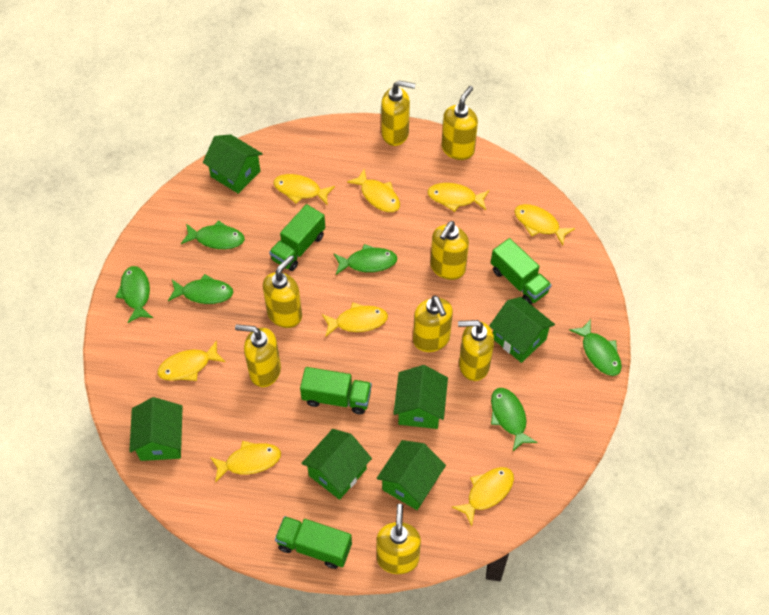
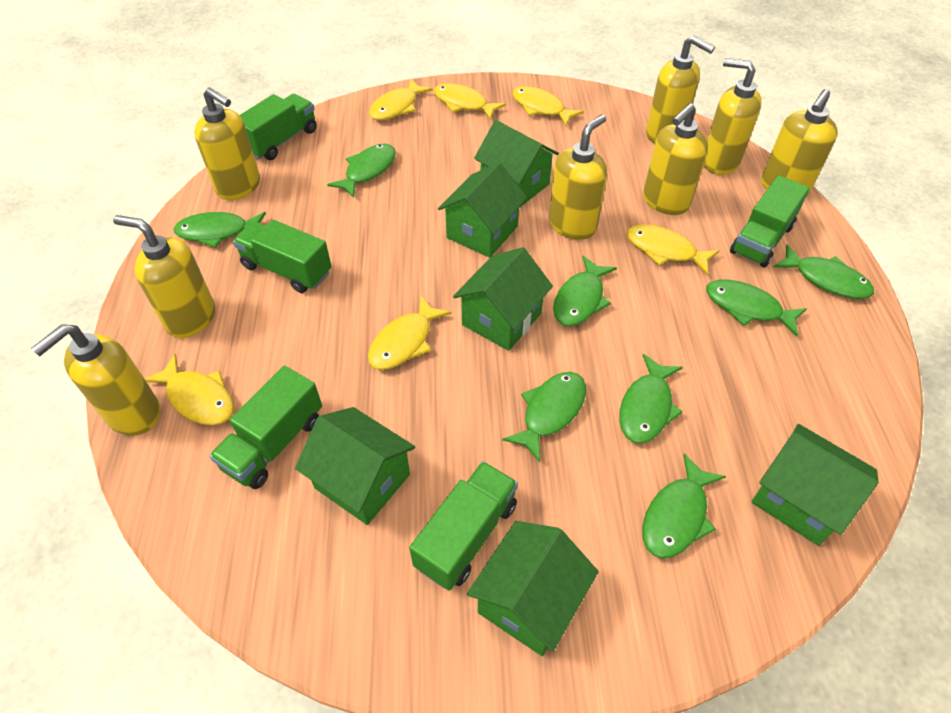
green fish: 6 -> 8
green truck: 4 -> 5
yellow fish: 8 -> 6

